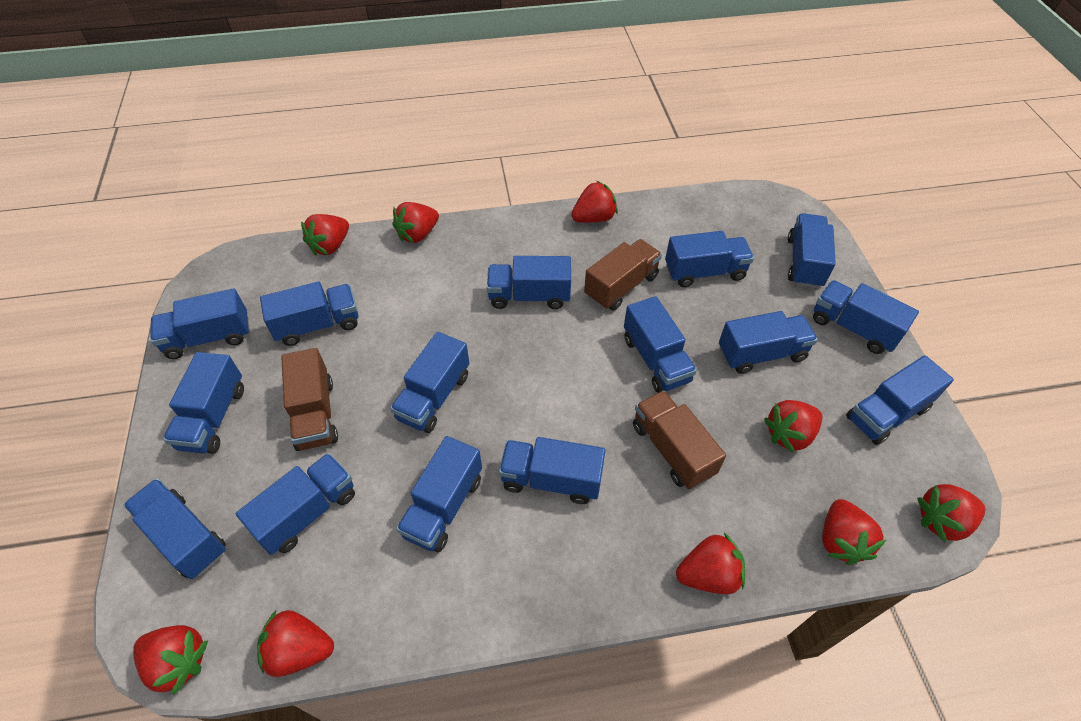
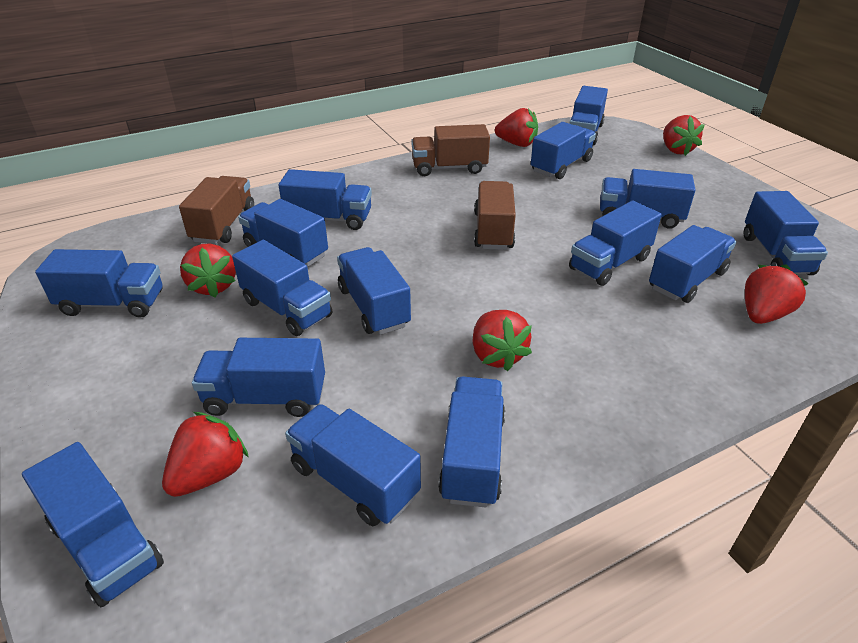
red strawberry: 9 -> 6

